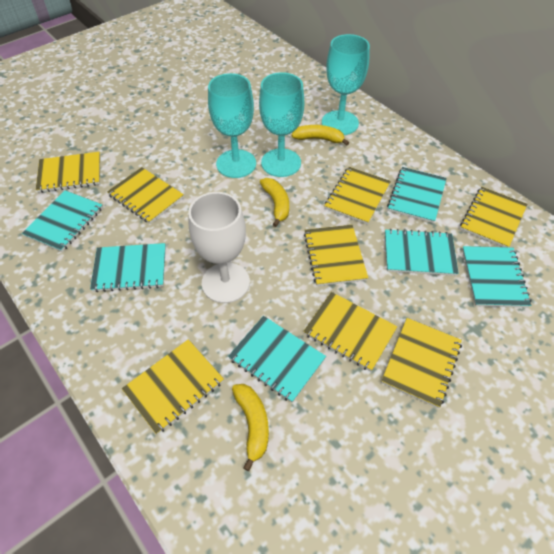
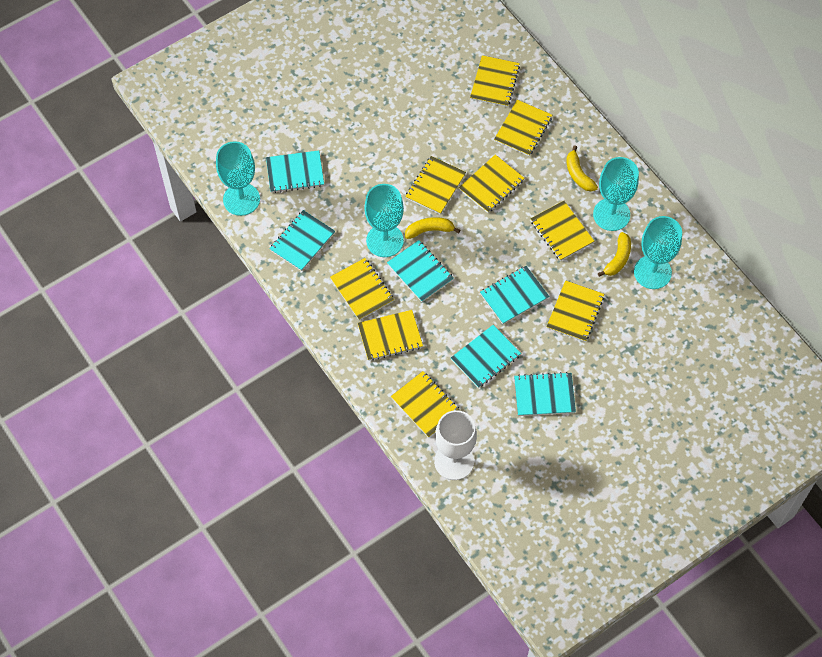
turquoise goblet: 3 -> 4
yellow notebook: 8 -> 9

